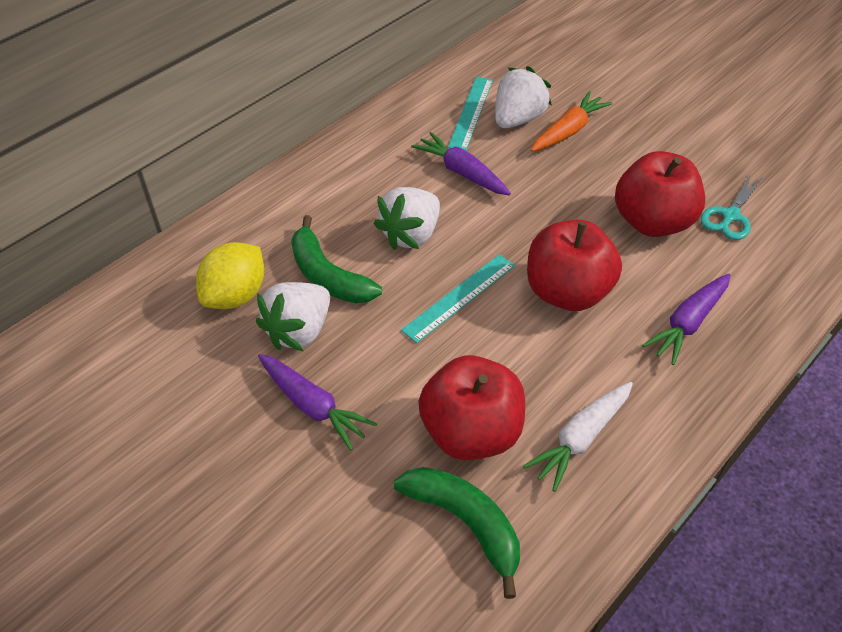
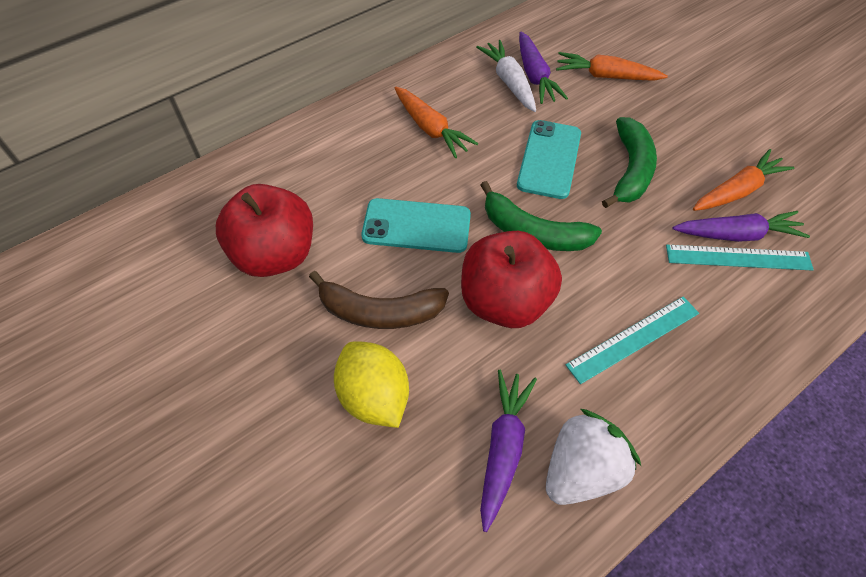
brown banana: 0 -> 1
orange carrot: 1 -> 3
red apple: 3 -> 2
turquoise phone: 0 -> 2
turquoise scissors: 1 -> 0
white strawberry: 3 -> 1

